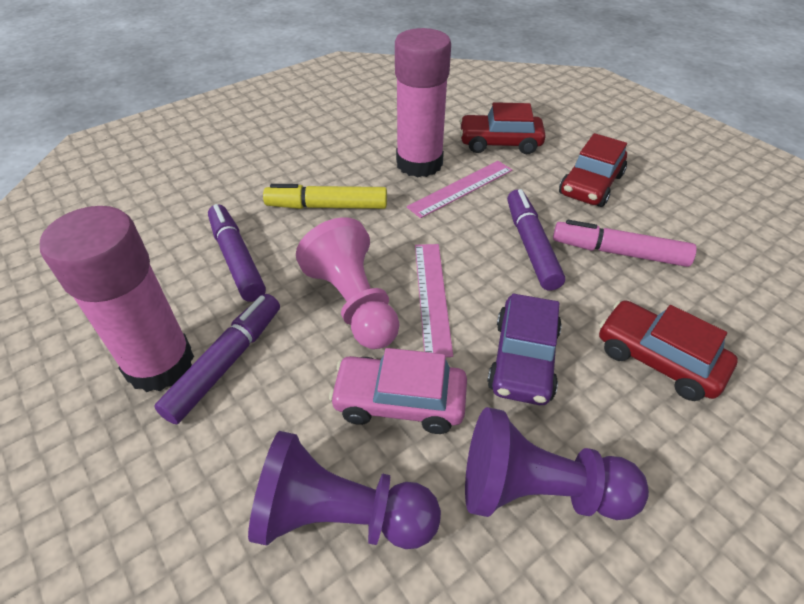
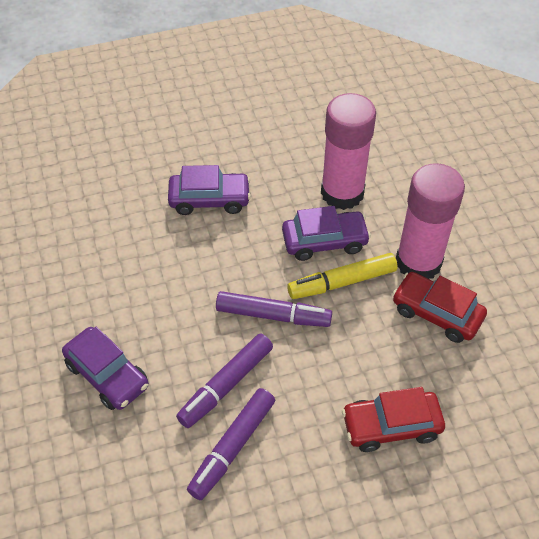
pink car: 1 -> 0
pink marker: 1 -> 0
pink pawn: 1 -> 0
pink ruler: 2 -> 0
purple car: 1 -> 3
purple pawn: 2 -> 0
red car: 3 -> 2

